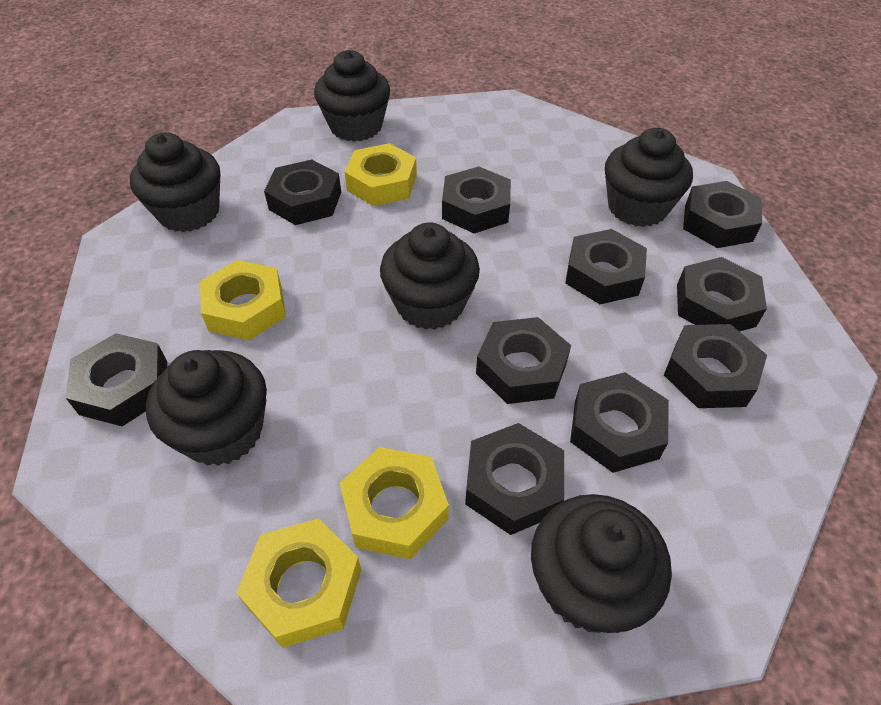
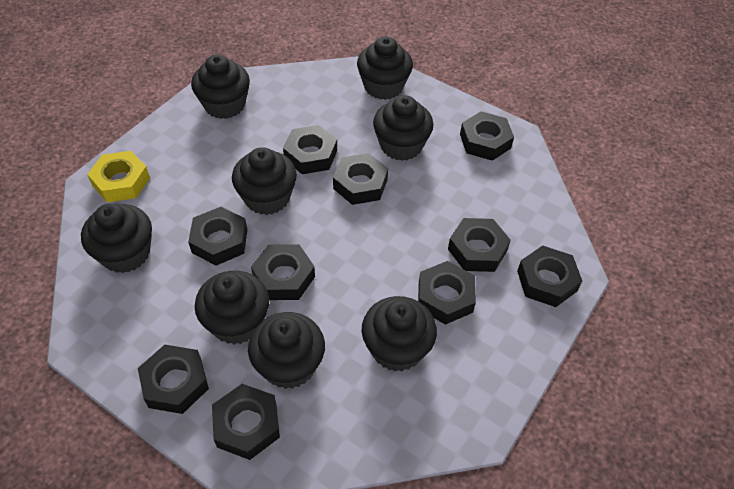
black cupcake: 6 -> 8
yellow nut: 4 -> 1

